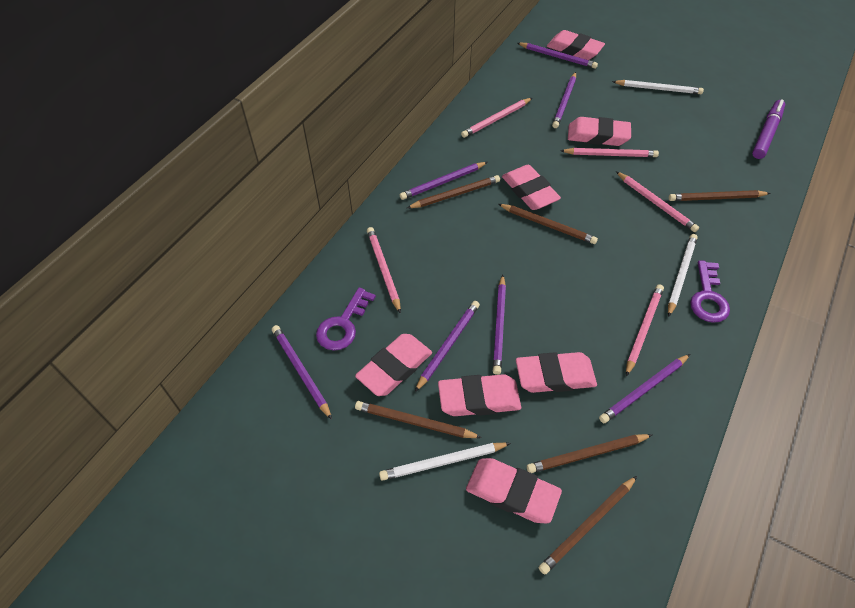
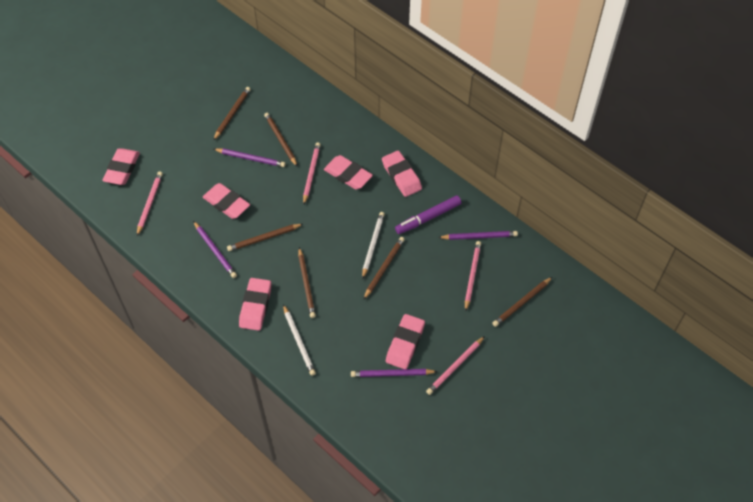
pink eraser: 7 -> 6
pink pencil: 5 -> 4
purple key: 2 -> 0
purple pencil: 7 -> 4
white pencil: 3 -> 2

